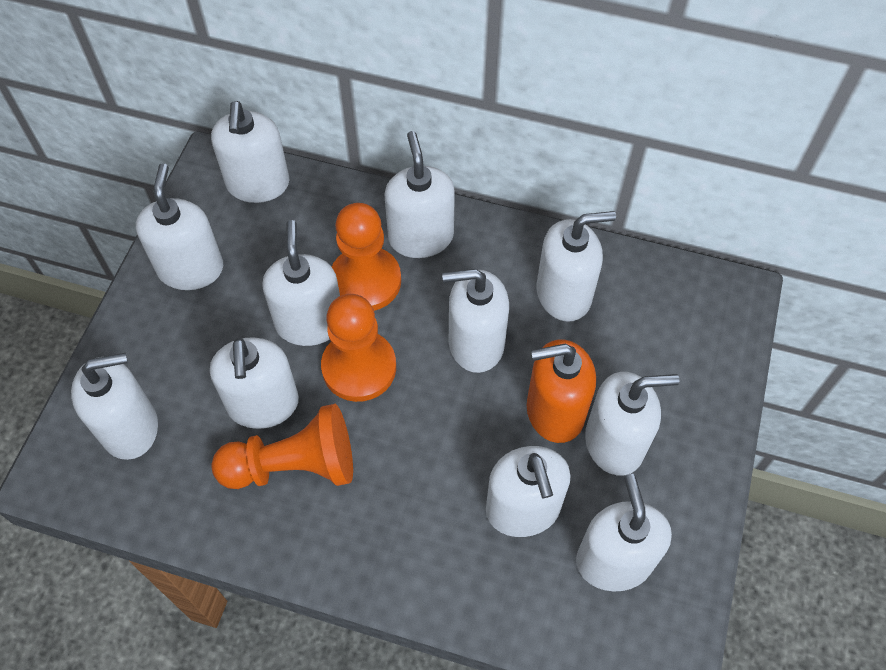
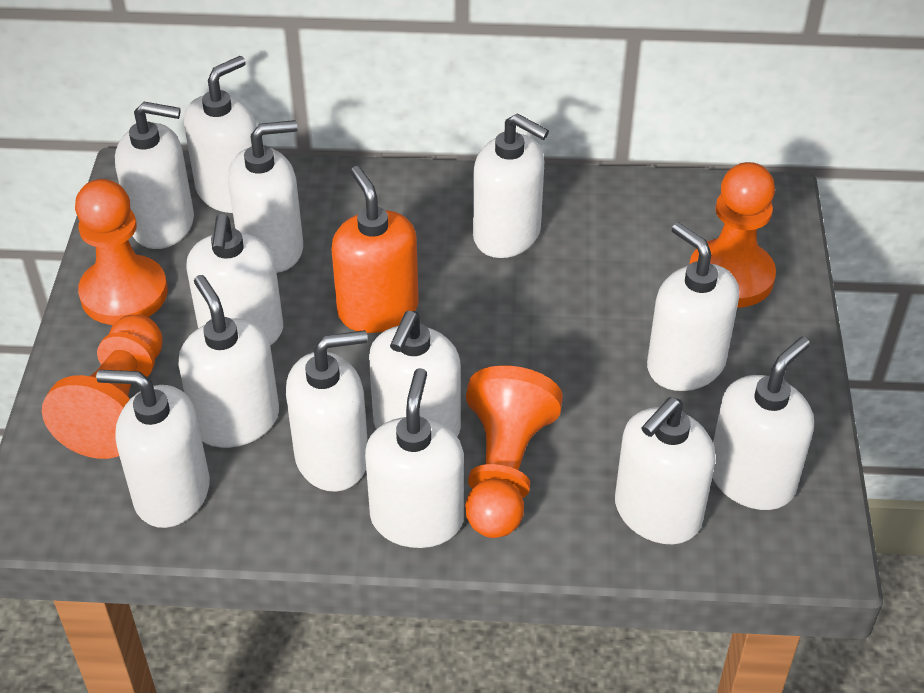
orange pawn: 3 -> 4
white soap dispenser: 11 -> 13

